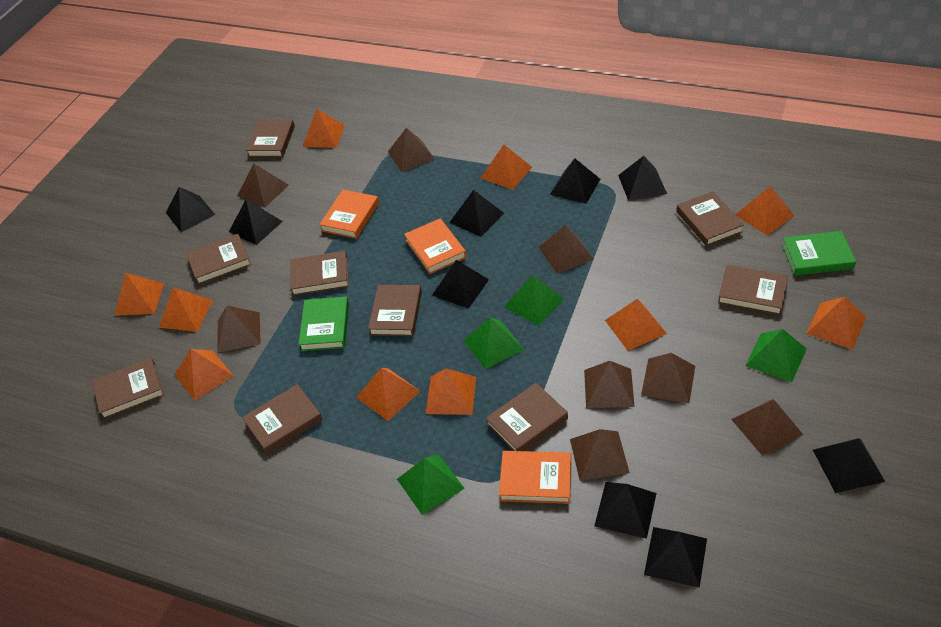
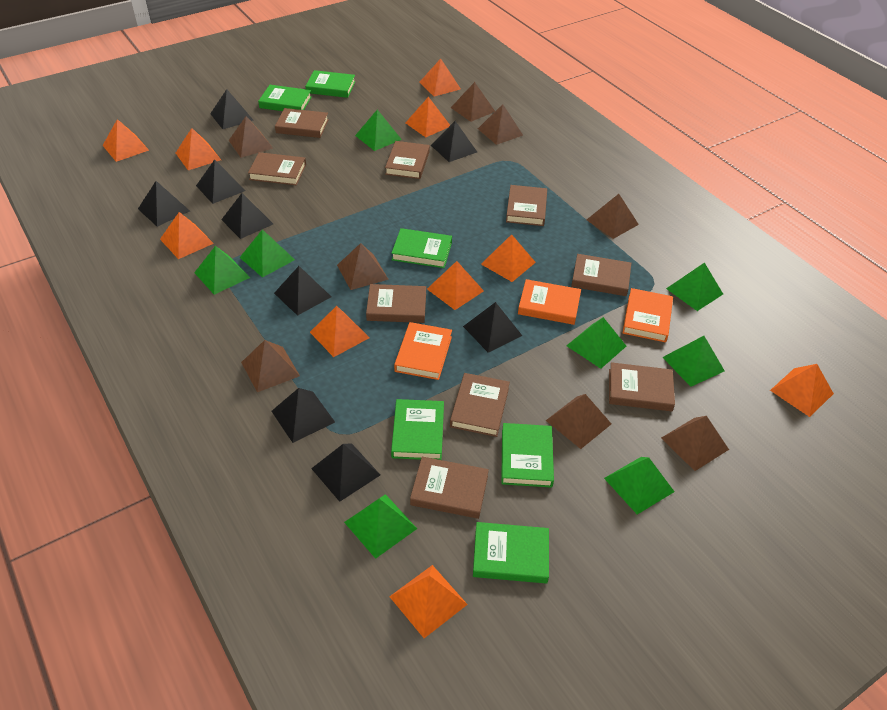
green book: 2 -> 6
green pyramid: 4 -> 8

